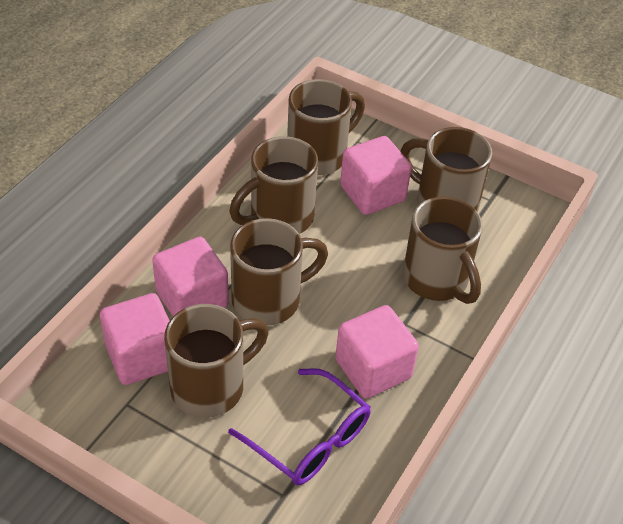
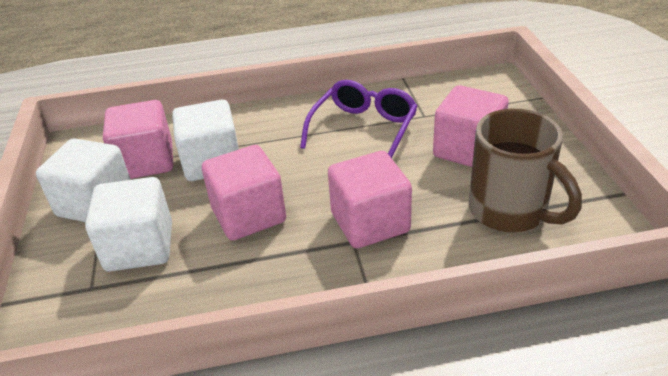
brown mug: 6 -> 1
white cube: 0 -> 3

